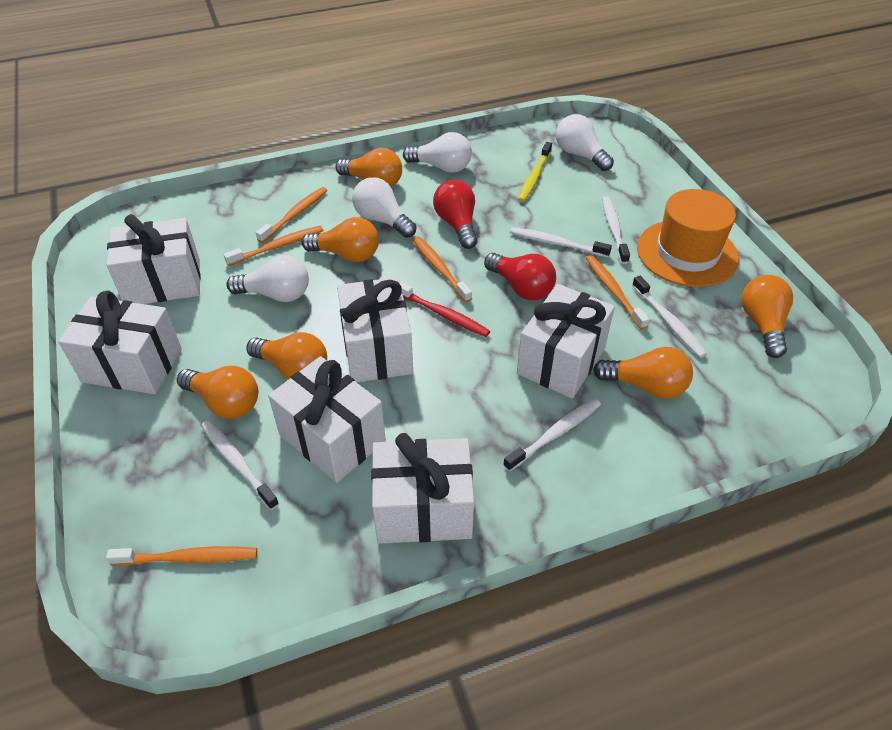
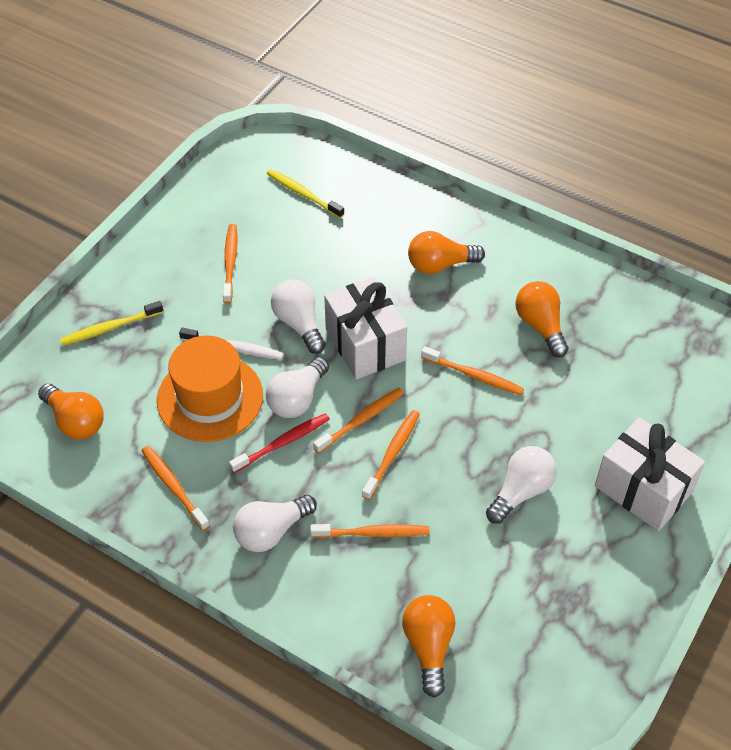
orange light bulb: 6 -> 4
orange toothbrush: 5 -> 6
red light bulb: 2 -> 0
white gift: 6 -> 2
white toothbrush: 5 -> 1
yellow toothbrush: 1 -> 2

